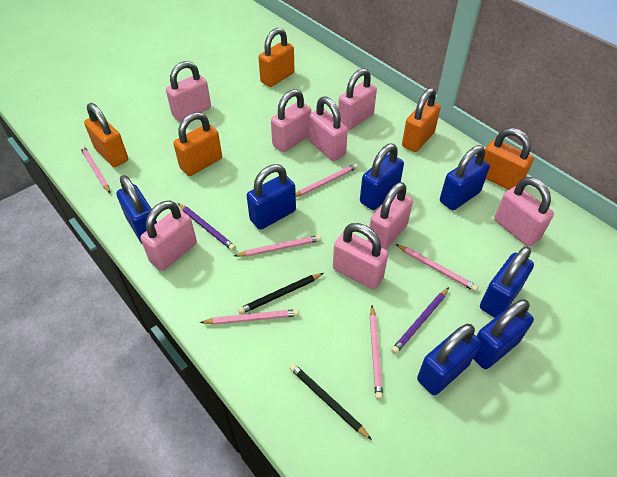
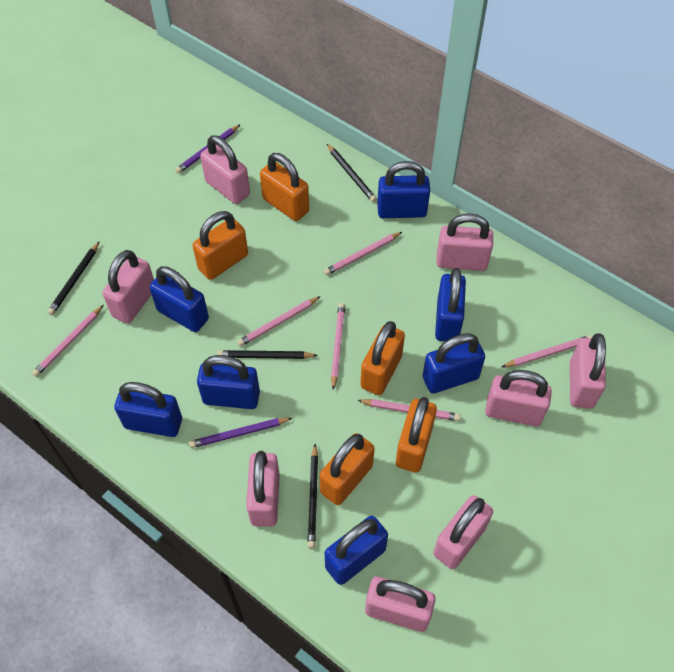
black pencil: 2 -> 4

